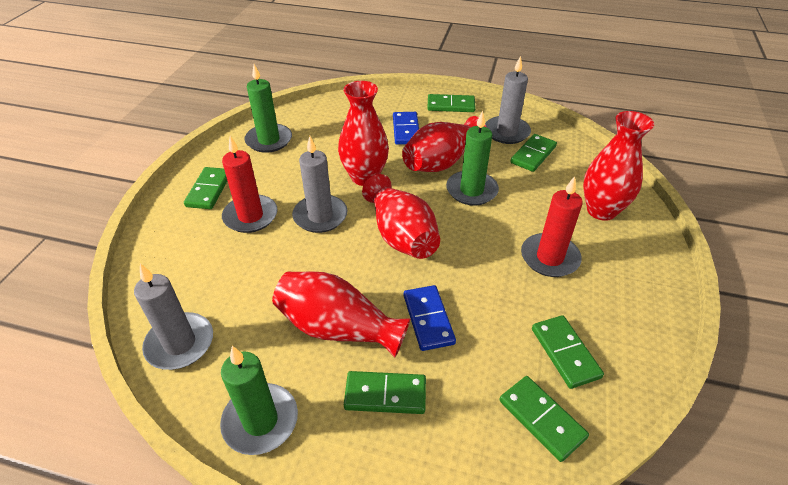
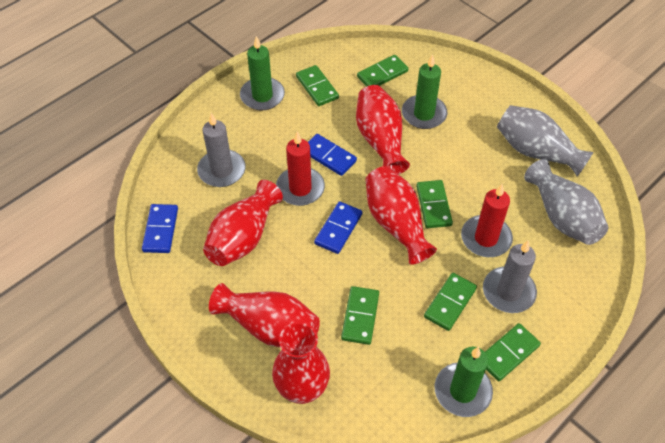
blue domino: 2 -> 3
grey candle: 3 -> 2
grey vase: 0 -> 2

